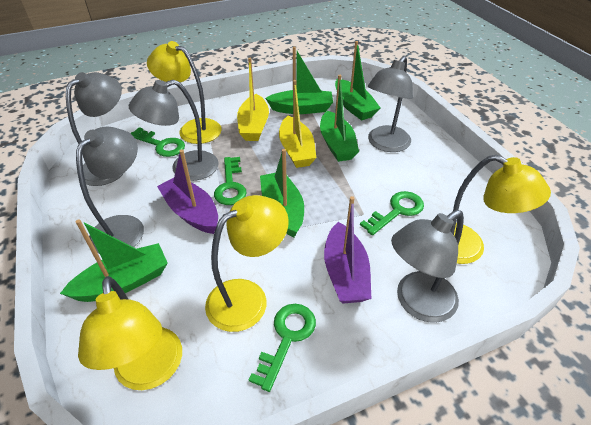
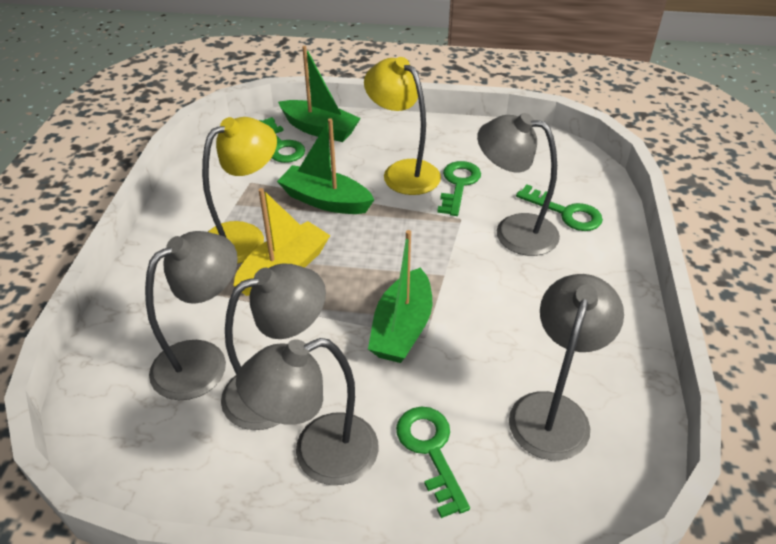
green boat: 5 -> 3
purple boat: 2 -> 0
yellow boat: 2 -> 1
yellow lamp: 4 -> 2

